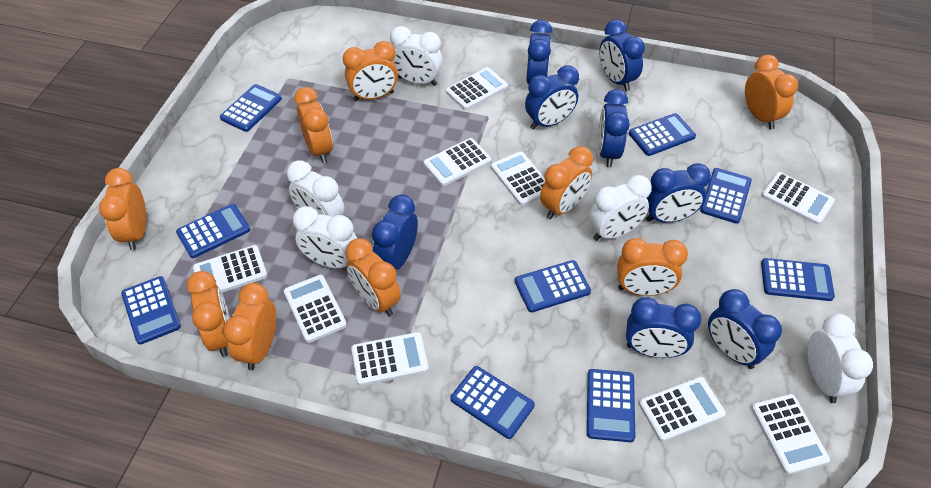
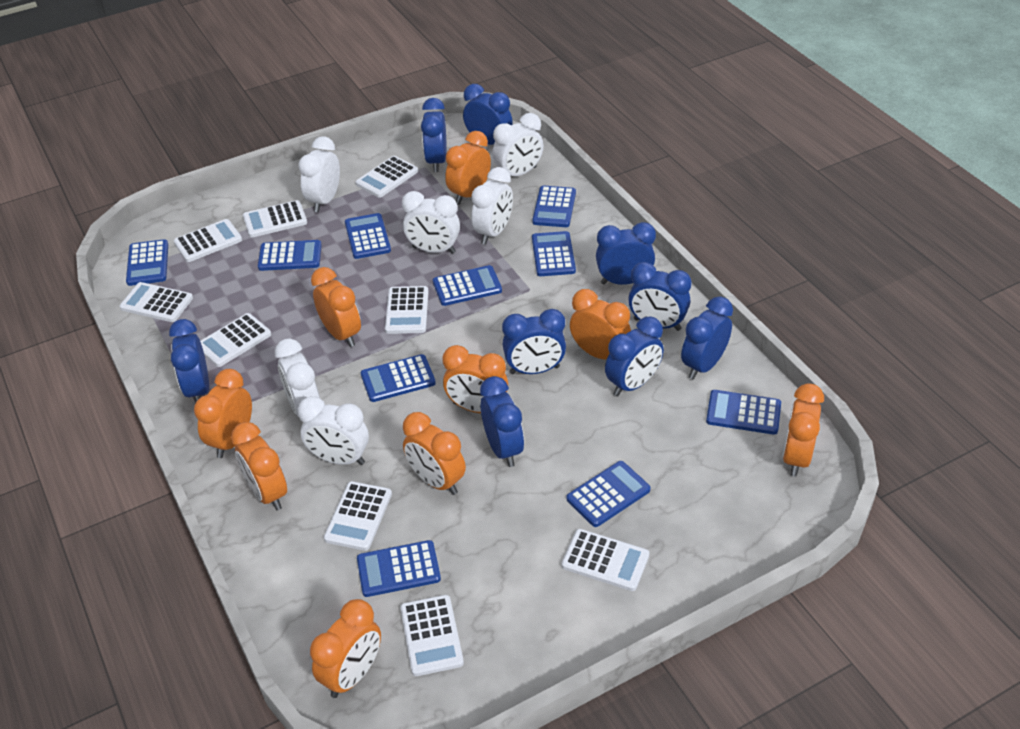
blue calculator: 9 -> 10
blue clock: 8 -> 9
white clock: 5 -> 6

